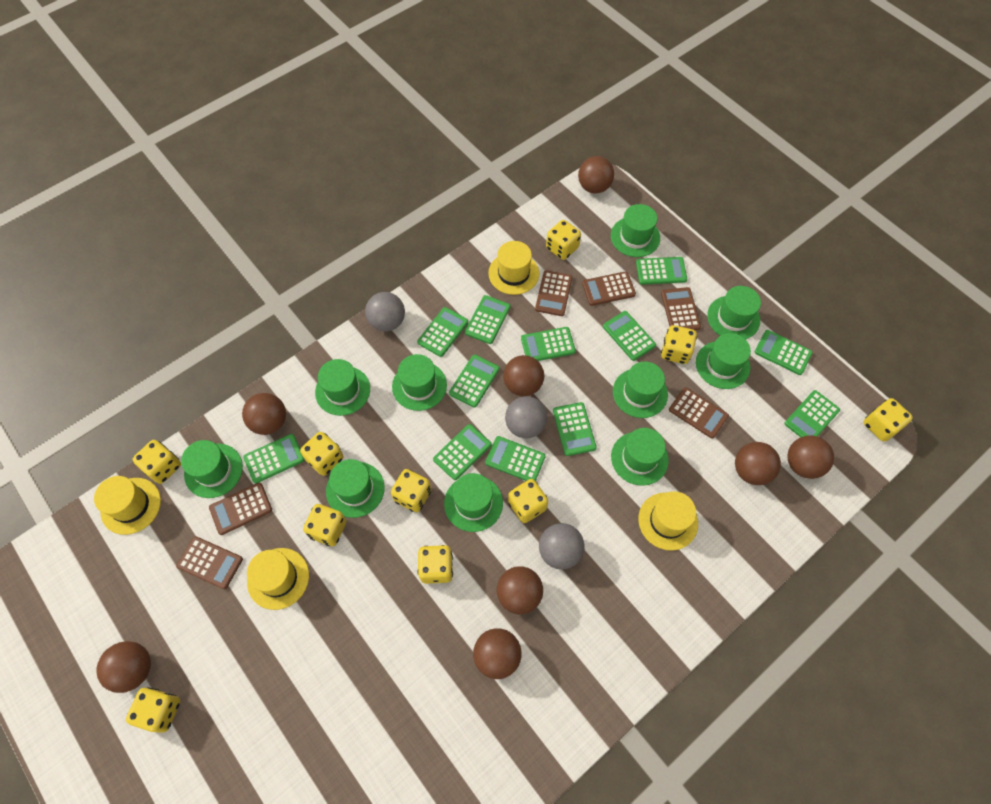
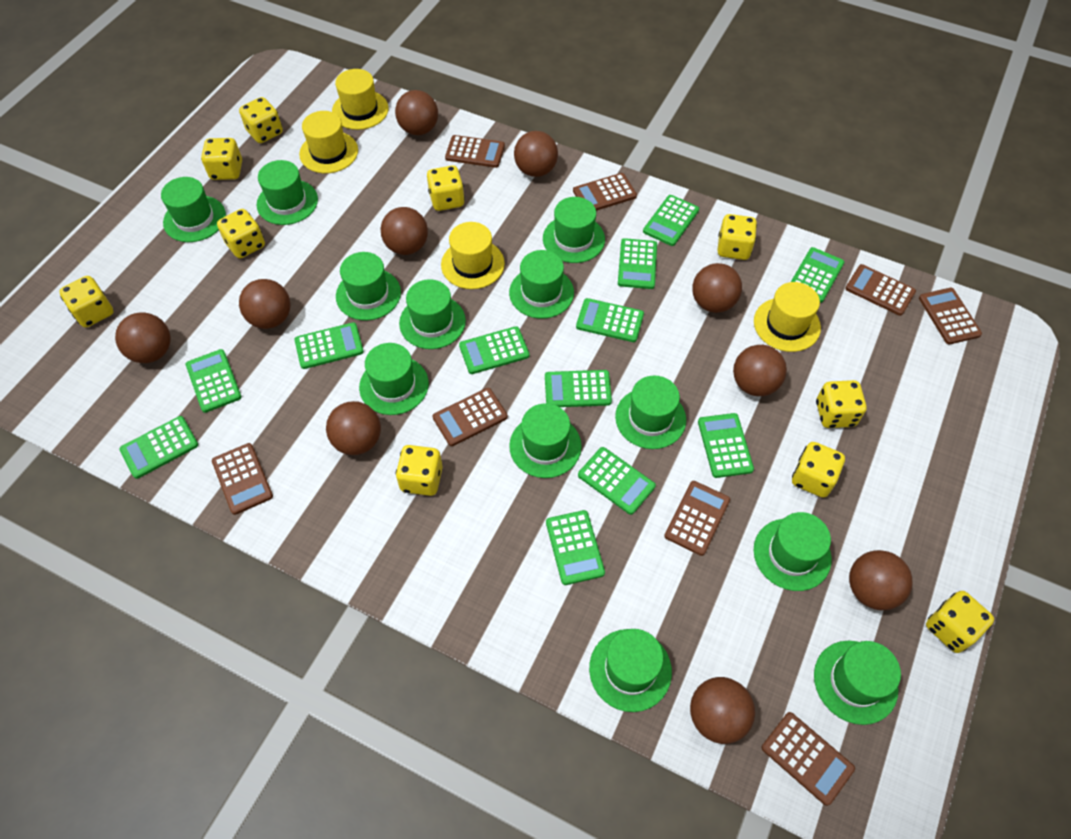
brown ball: 8 -> 10
brown calculator: 6 -> 8
green hat: 10 -> 12
grey ball: 3 -> 0

